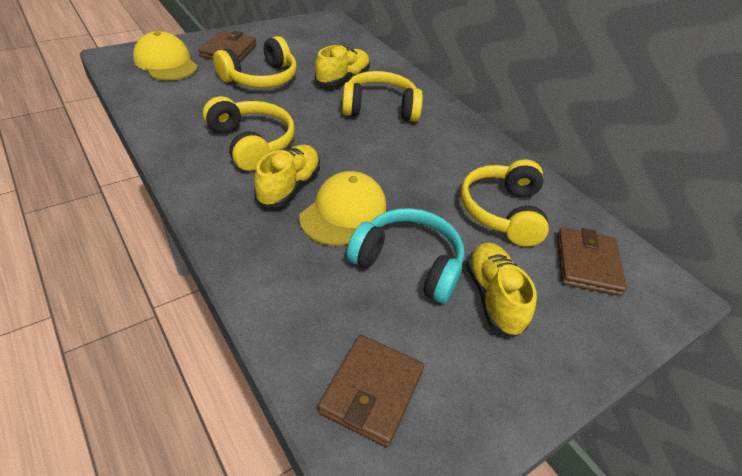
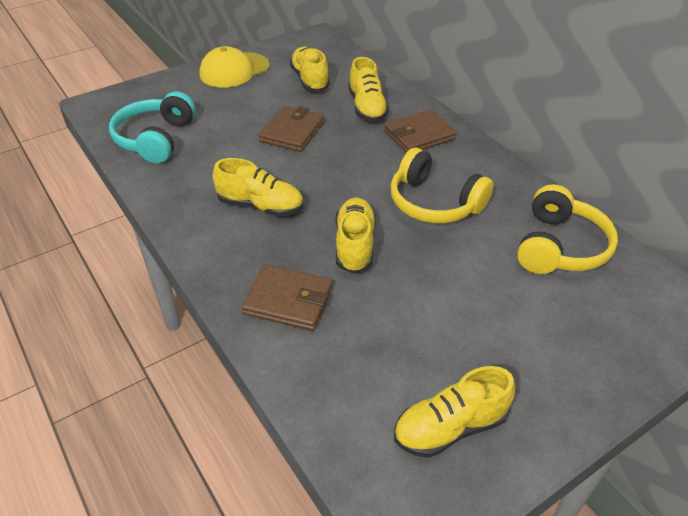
yellow cap: 2 -> 1
yellow headphones: 4 -> 2
yellow shoe: 3 -> 5

